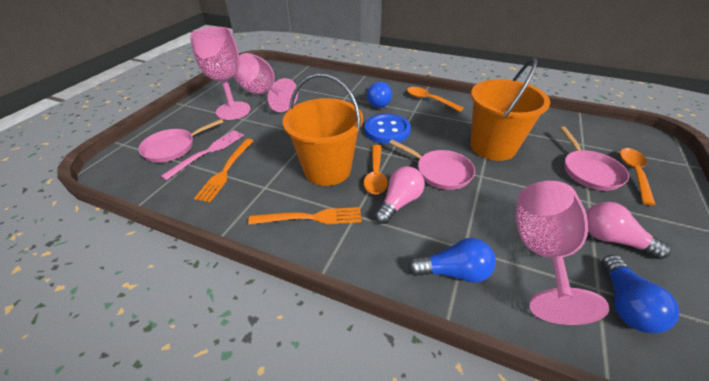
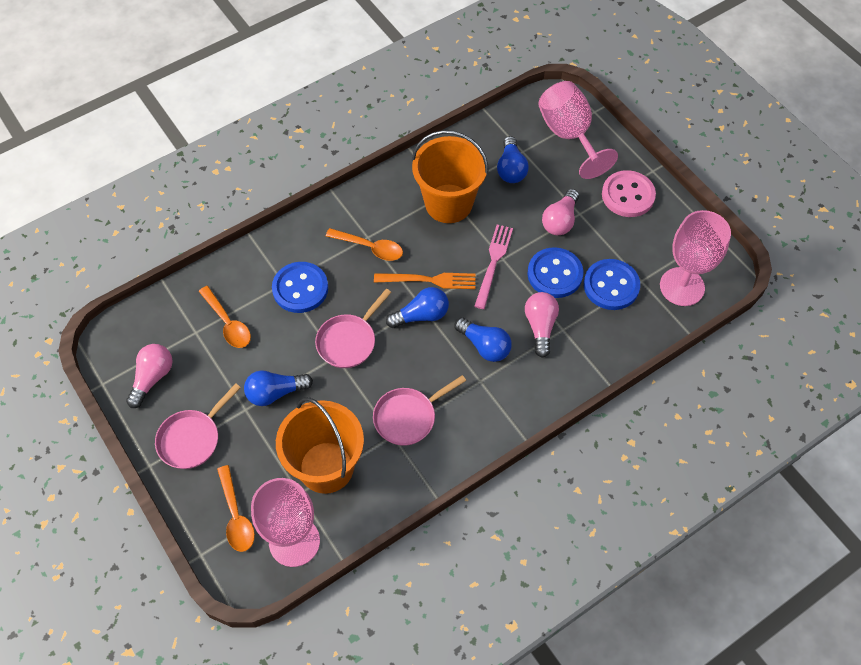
blue button: 1 -> 3
blue light bulb: 3 -> 4
orange fork: 2 -> 1
pink button: 0 -> 1
pink light bulb: 2 -> 3

